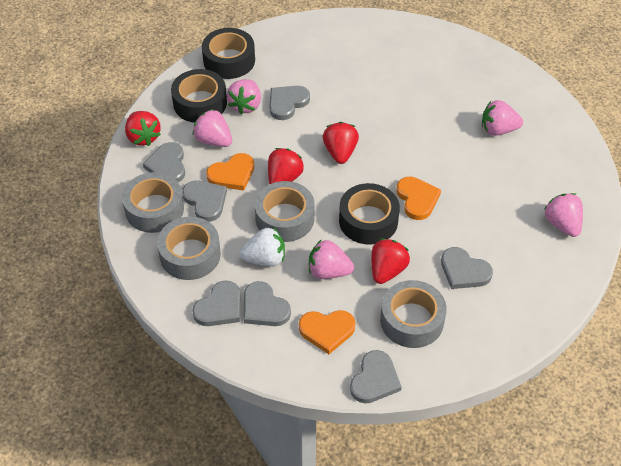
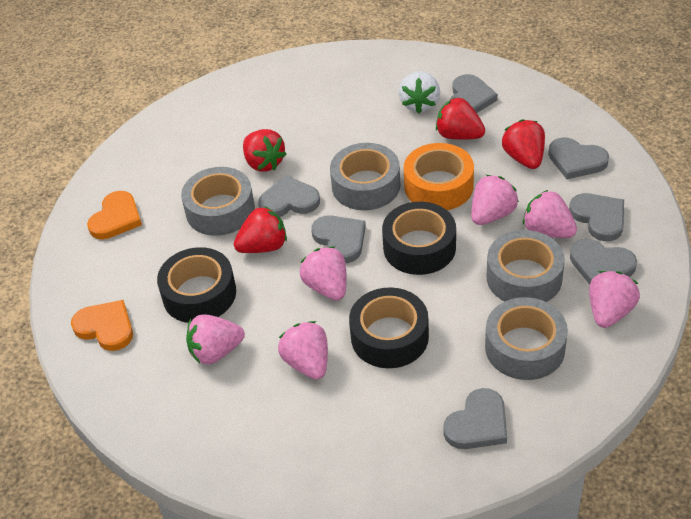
orange heart: 3 -> 2
orange tape: 0 -> 1
pink strawberry: 5 -> 6

